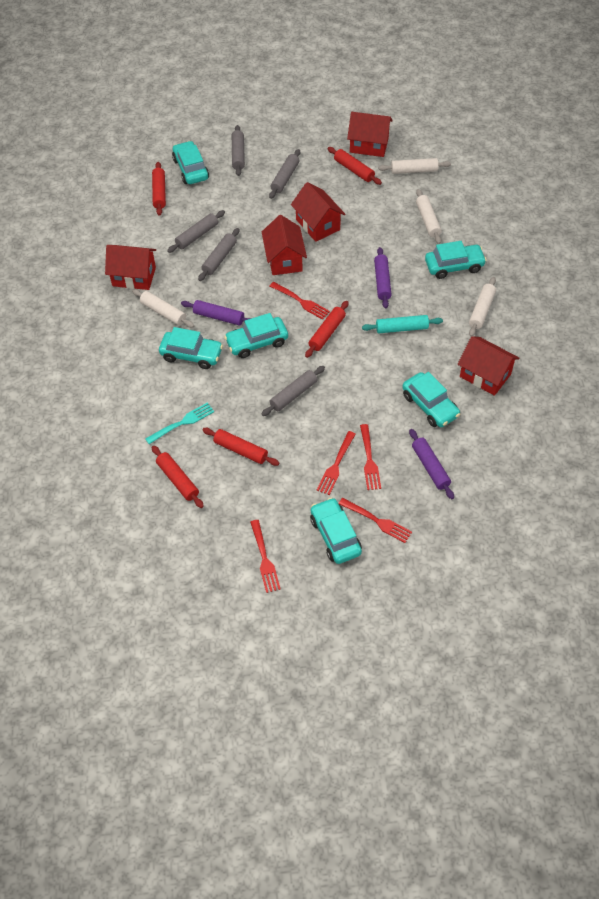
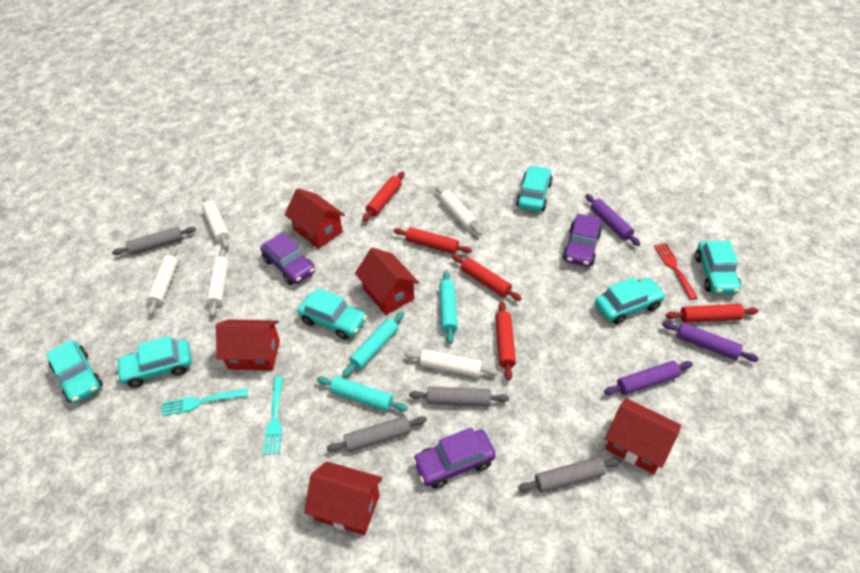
grey rolling pin: 5 -> 4
purple car: 0 -> 3
red fork: 5 -> 1
turquoise fork: 1 -> 2
turquoise rolling pin: 1 -> 3
white rolling pin: 4 -> 5

